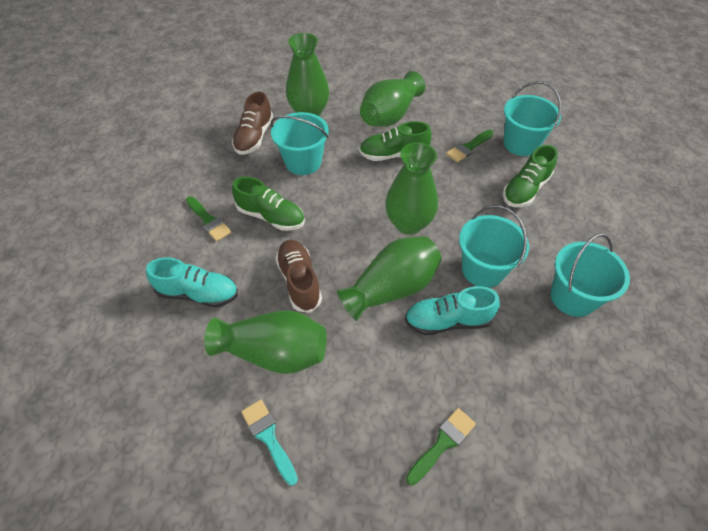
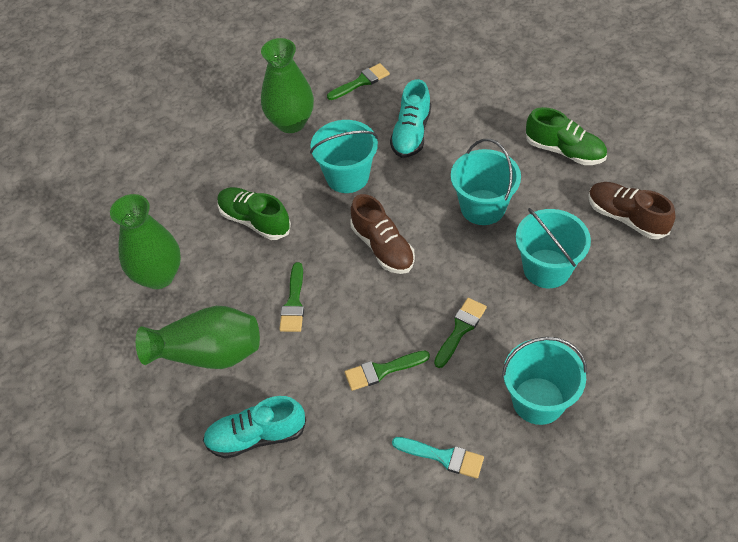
green brush: 3 -> 4
green shoe: 3 -> 2
green vase: 5 -> 3

